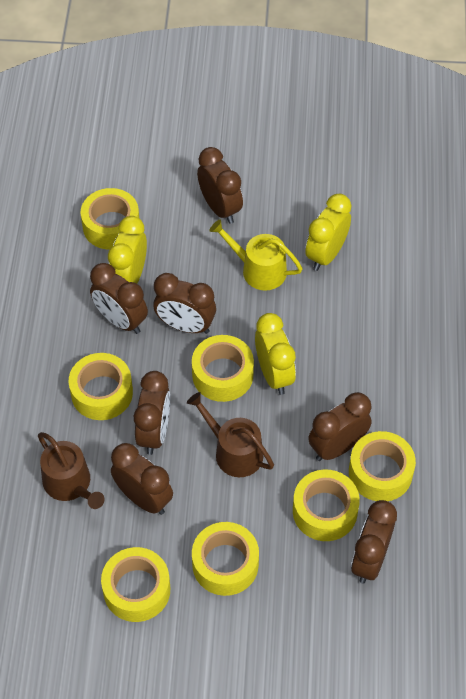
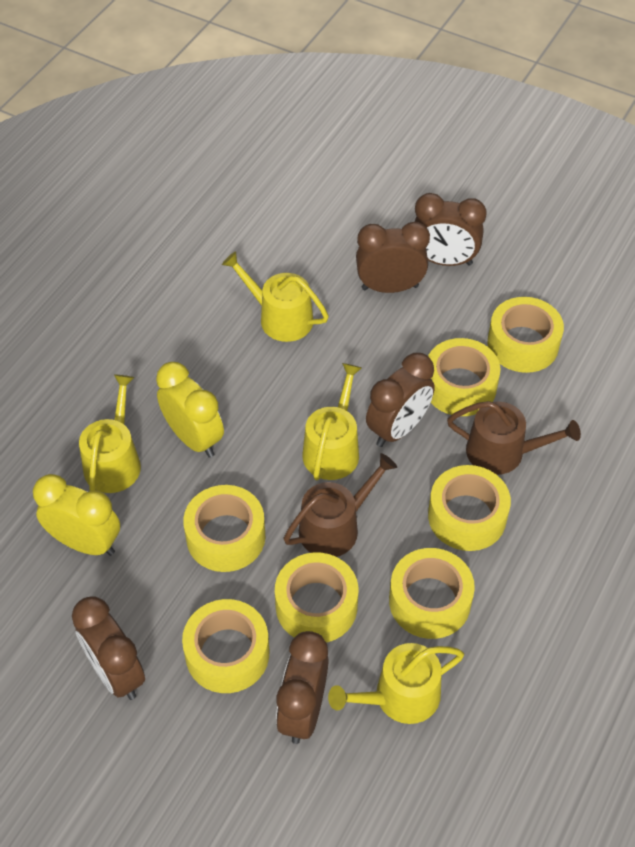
brown clock: 7 -> 5
yellow clock: 3 -> 2
yellow watering can: 1 -> 4

